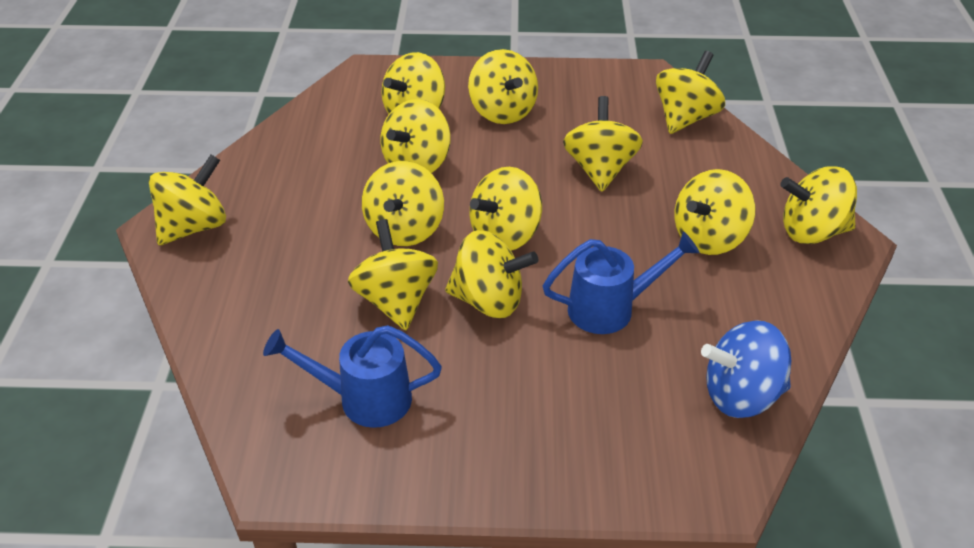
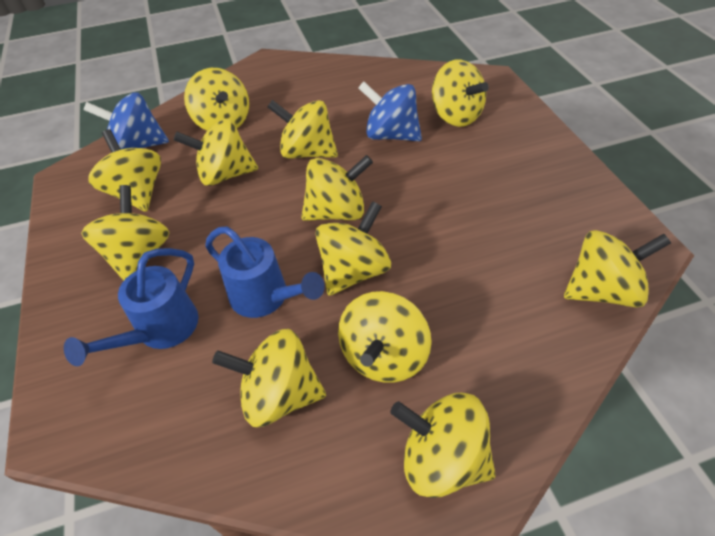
blue spinning top: 1 -> 2

